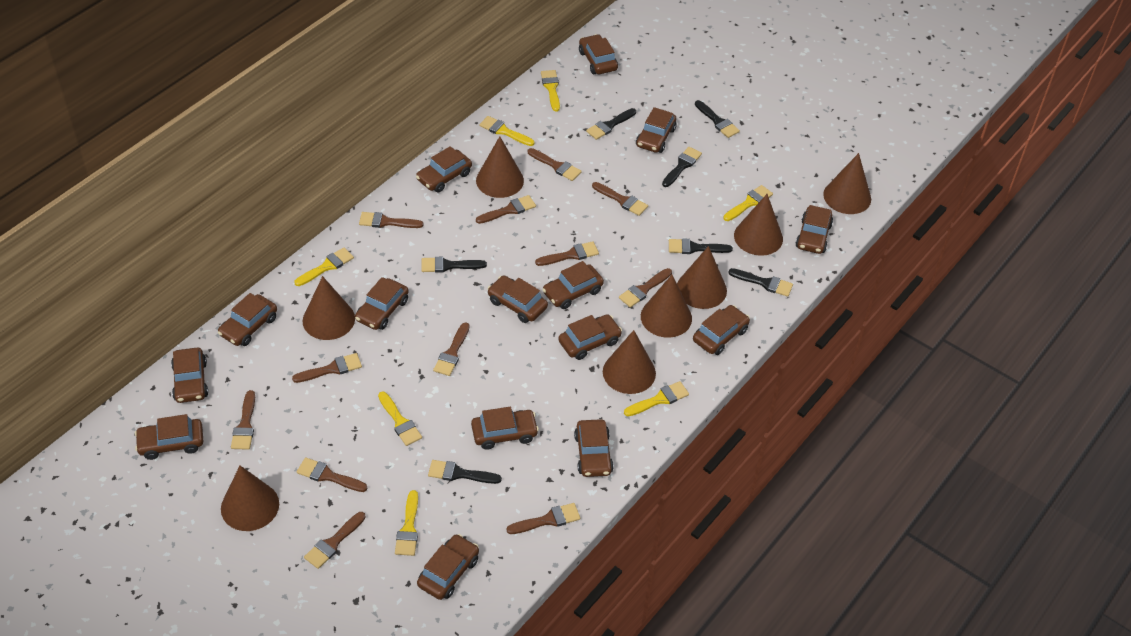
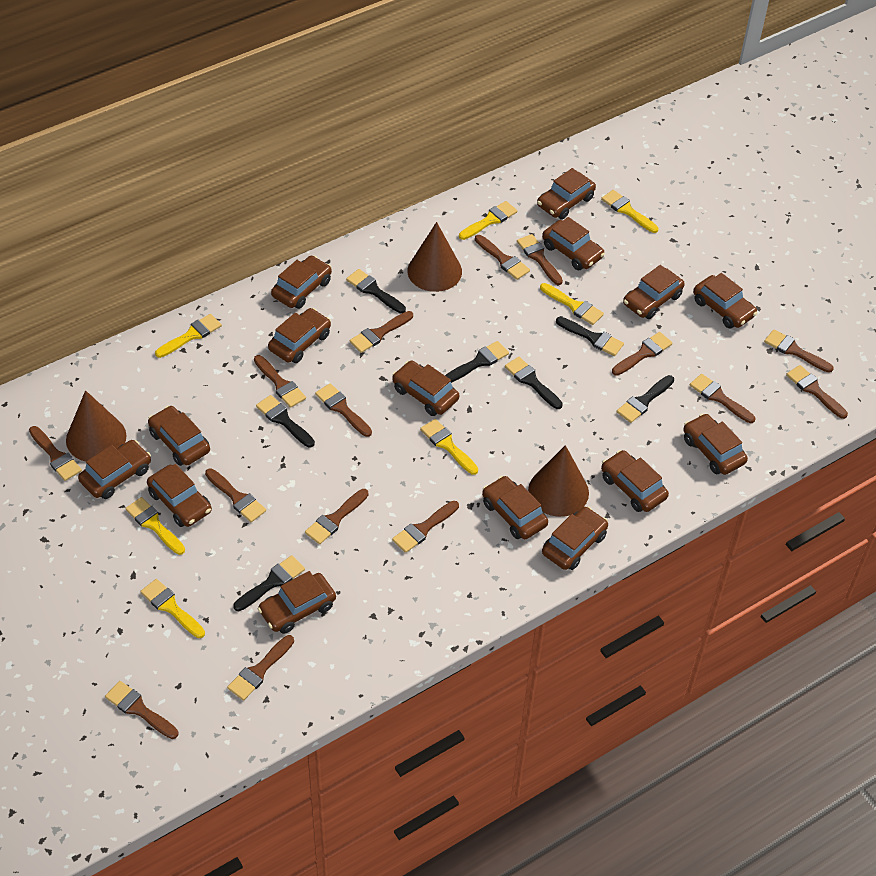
brown brush: 12 -> 15
brown cone: 8 -> 3

